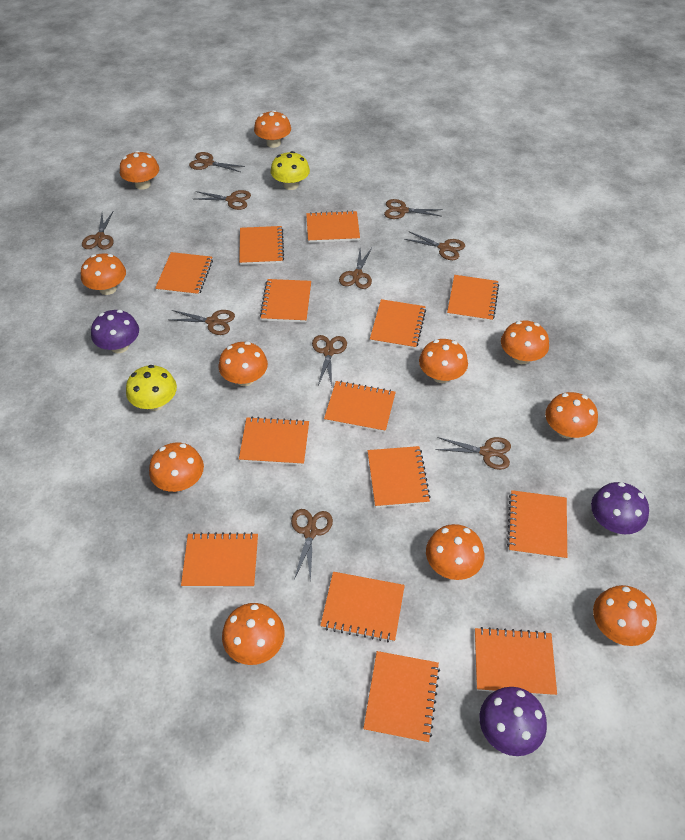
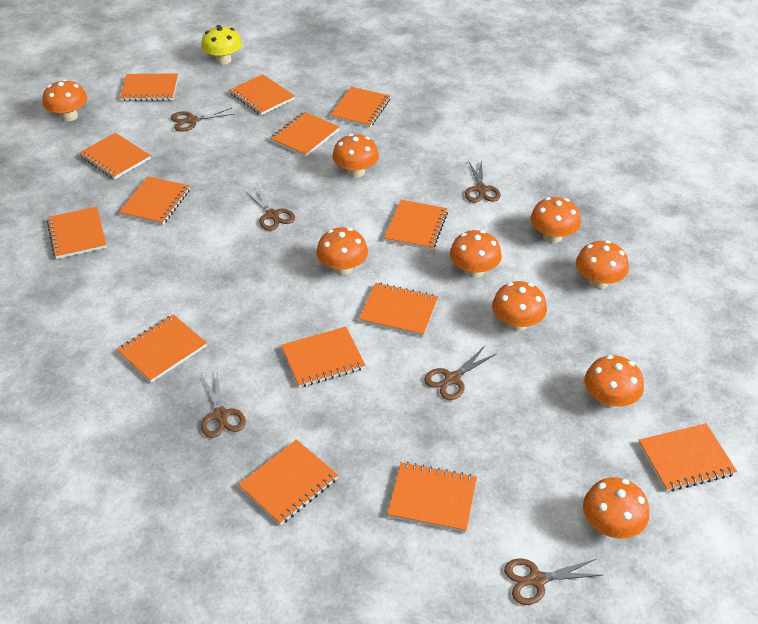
brown scissors: 10 -> 6
orange mushroom: 11 -> 9
purple mushroom: 3 -> 0
yellow mushroom: 2 -> 1

